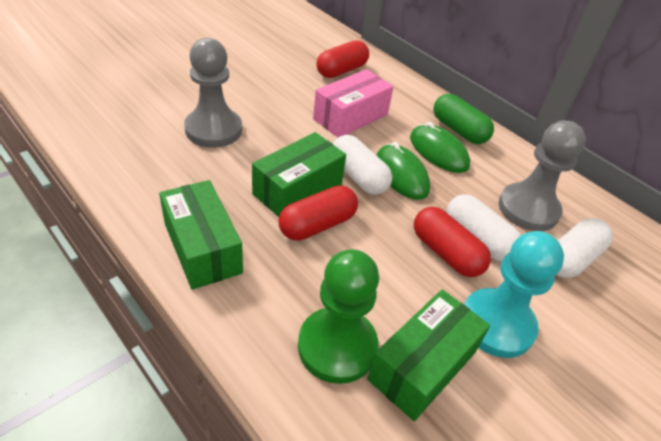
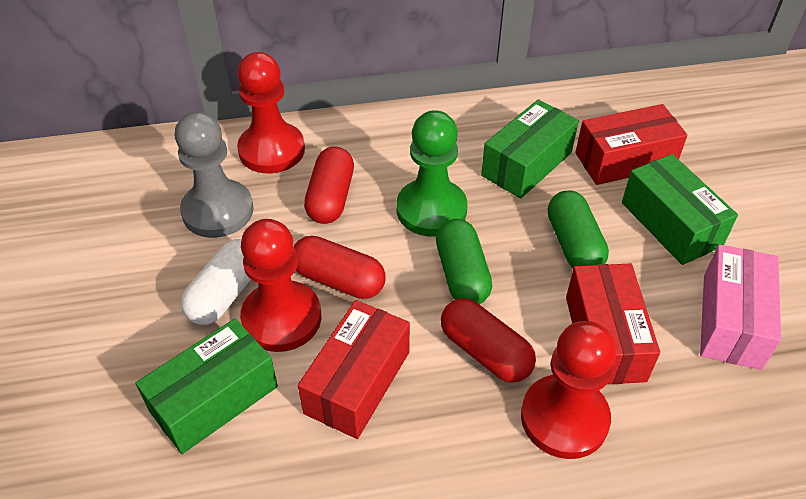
green capsule: 1 -> 2
green mouse: 2 -> 0
grey pawn: 2 -> 1
red box: 0 -> 3
red pawn: 0 -> 3
turquoise pawn: 1 -> 0
white capsule: 3 -> 1

